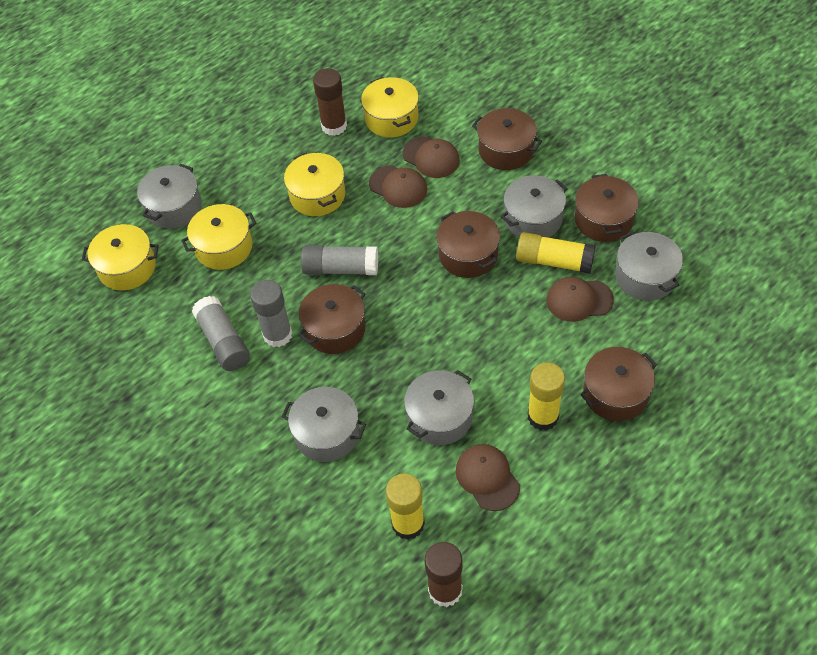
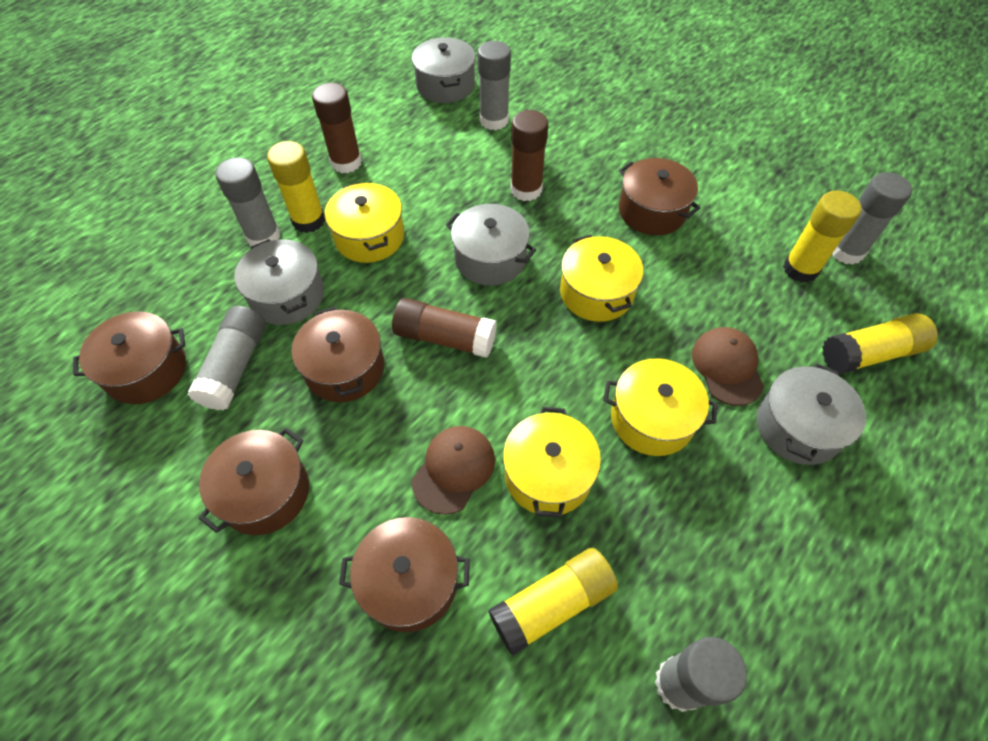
brown cap: 4 -> 2
brown glue stick: 2 -> 3
grey glue stick: 3 -> 5
grey pot: 5 -> 4
yellow glue stick: 3 -> 4

